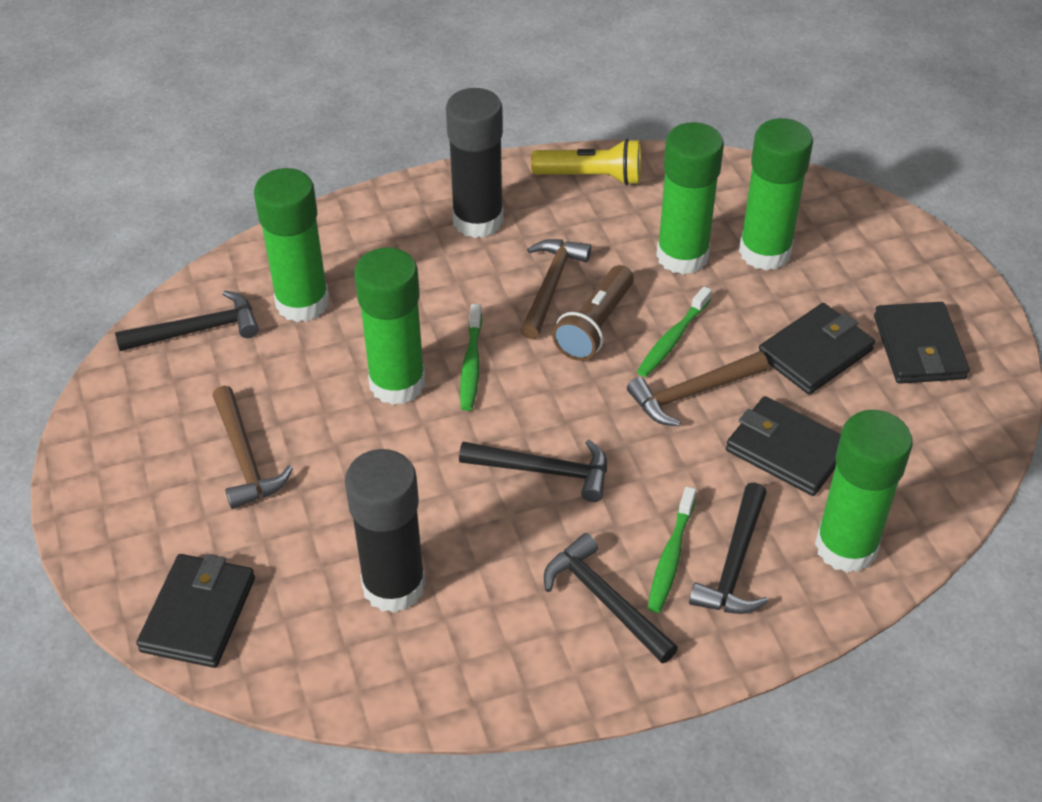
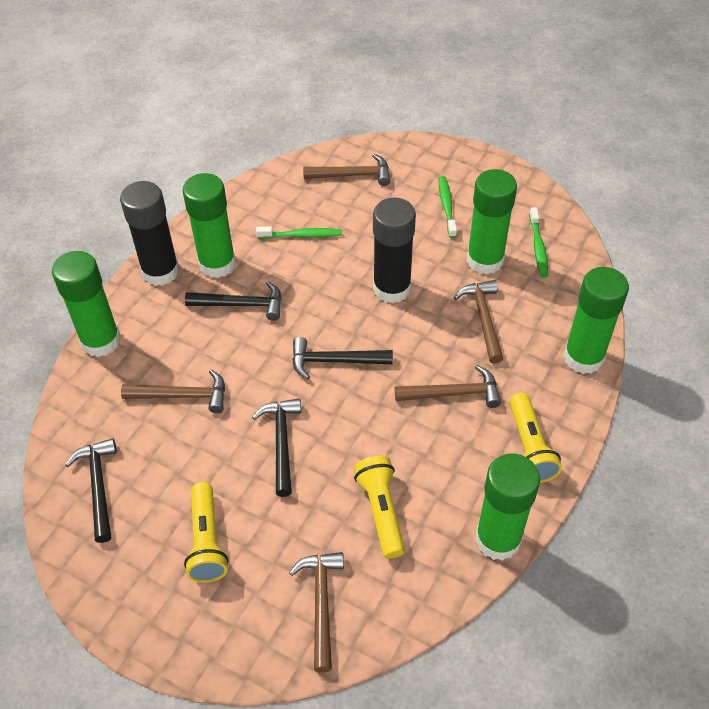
black wallet: 4 -> 0
brown flashlight: 1 -> 0
brown hammer: 3 -> 5
yellow flashlight: 1 -> 3

